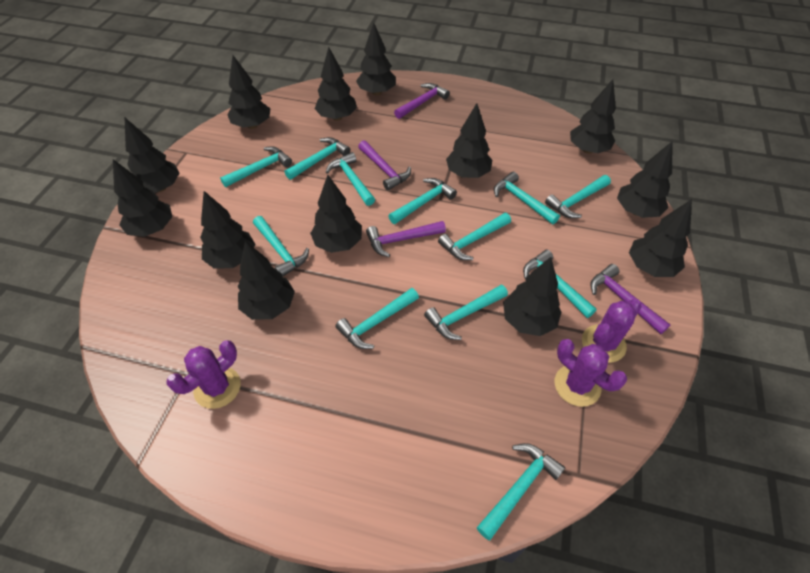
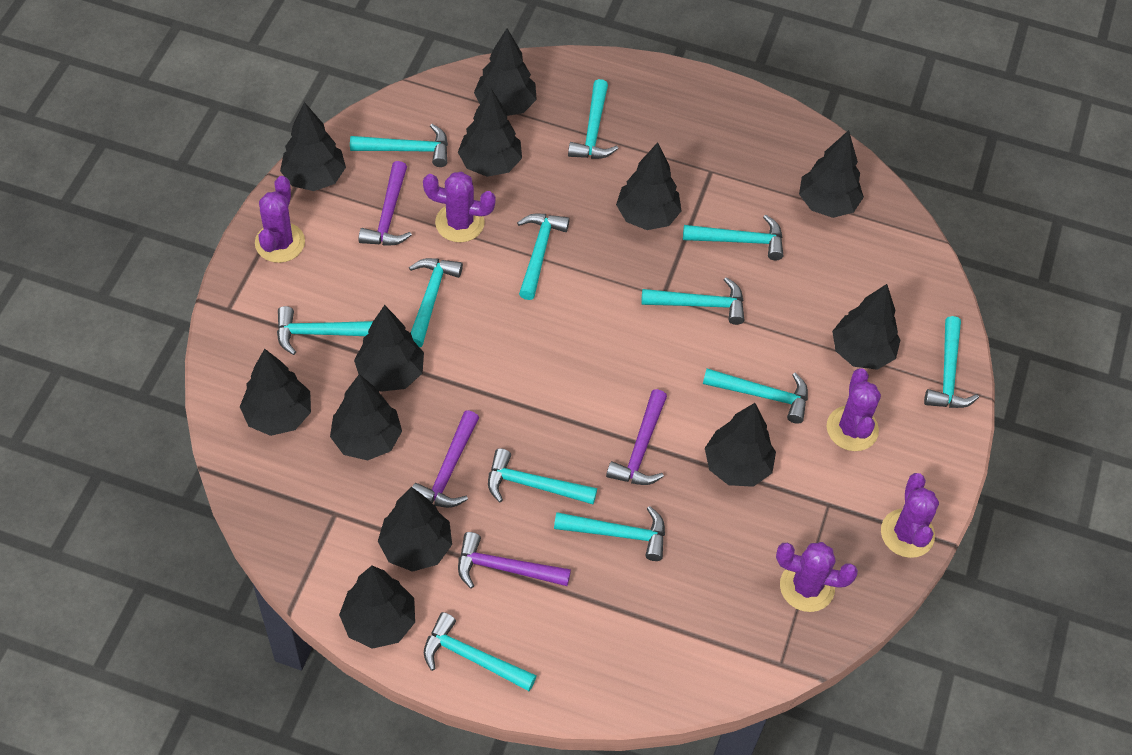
black tree: 13 -> 12
purple cactus: 3 -> 5

